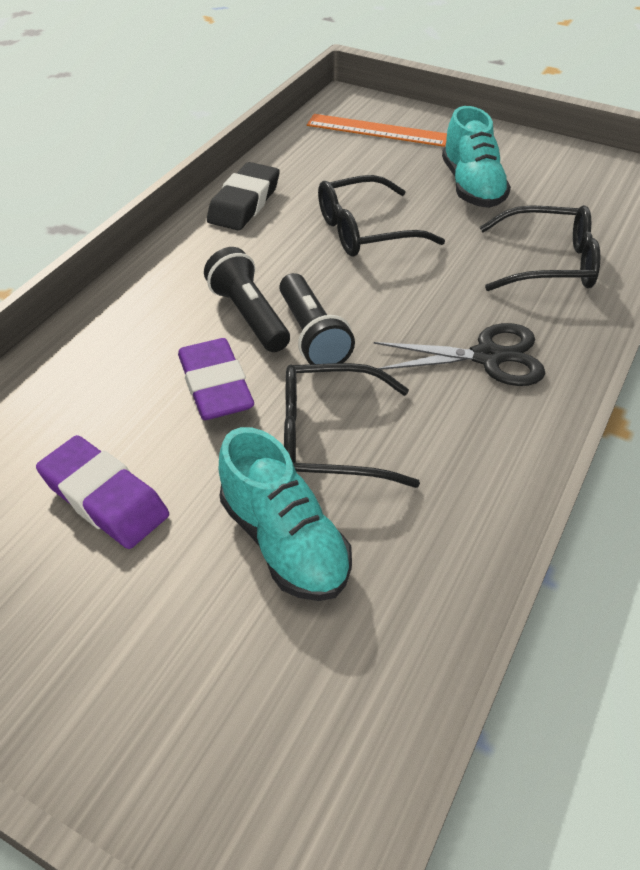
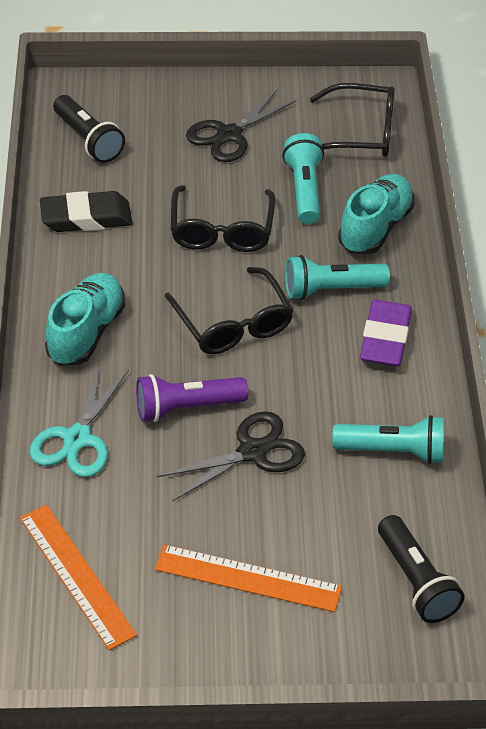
black scissors: 1 -> 2
orange ruler: 1 -> 2
purple eraser: 2 -> 1
purple flashlight: 0 -> 1
turquoise flashlight: 0 -> 3
turquoise scissors: 0 -> 1

